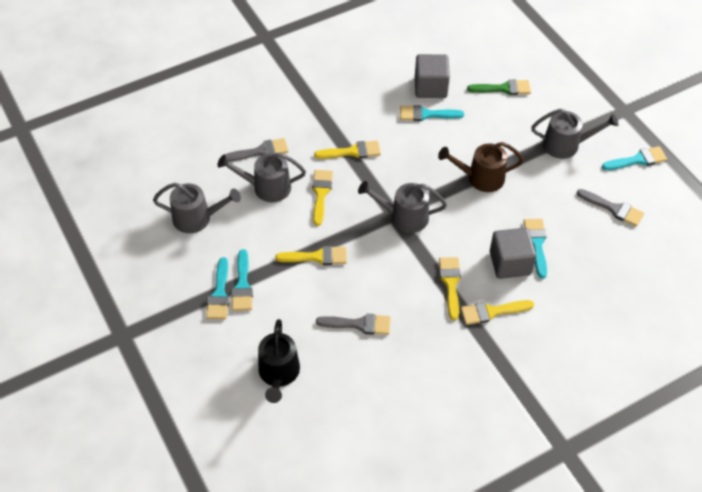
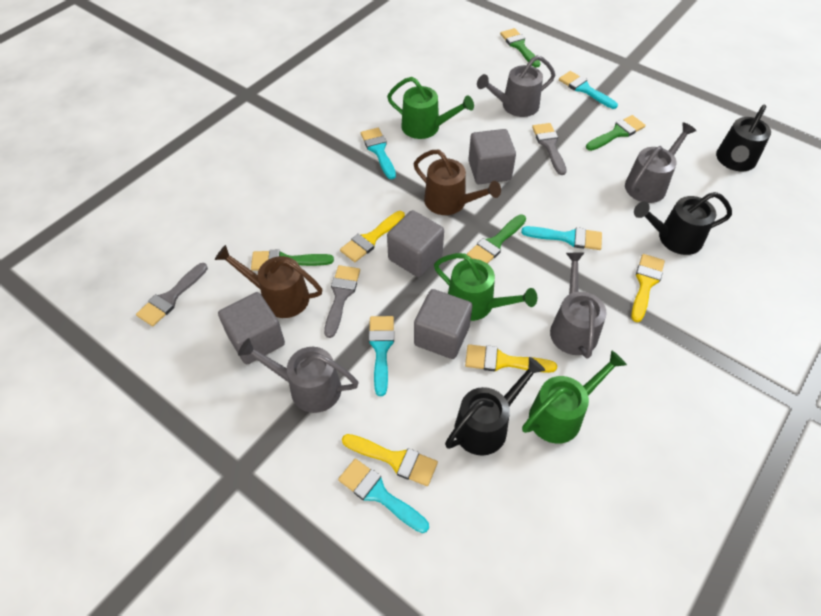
black watering can: 1 -> 3
brown watering can: 1 -> 2
green brush: 1 -> 4
green watering can: 0 -> 3
grey cube: 2 -> 4
yellow brush: 5 -> 4

